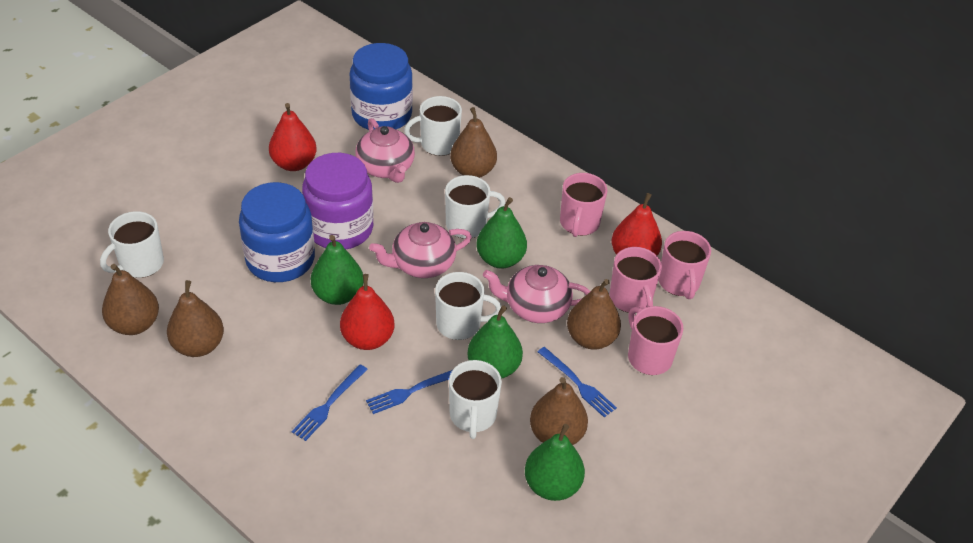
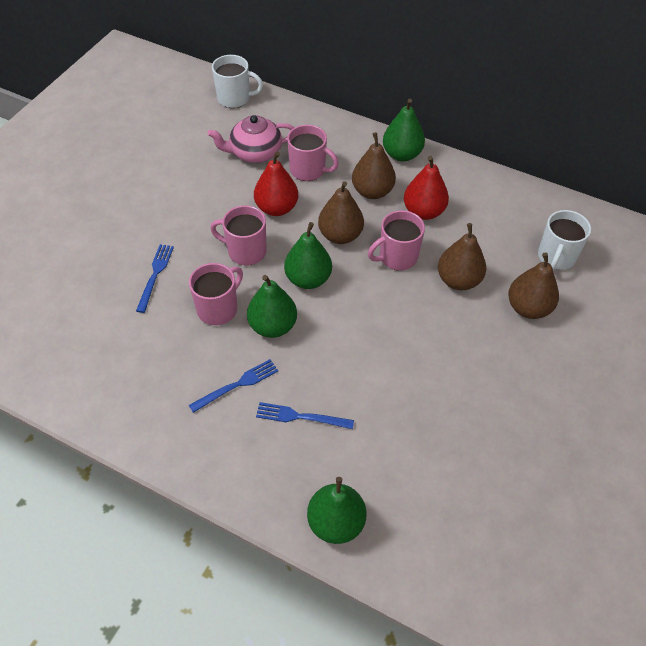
blue jar: 2 -> 0
brown pear: 5 -> 4
pink teapot: 3 -> 1
purple jar: 1 -> 0
red pear: 3 -> 2
white mug: 5 -> 2

